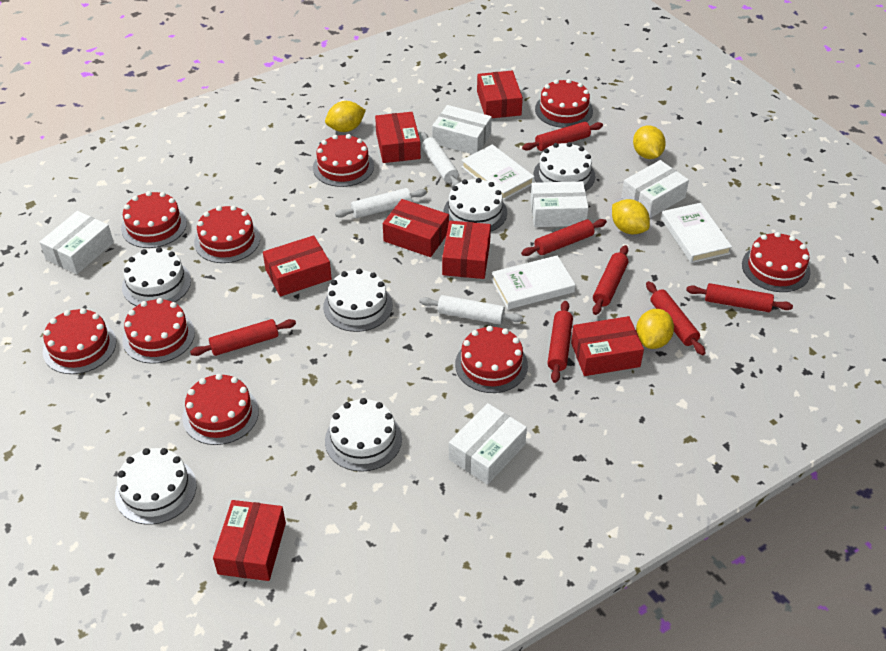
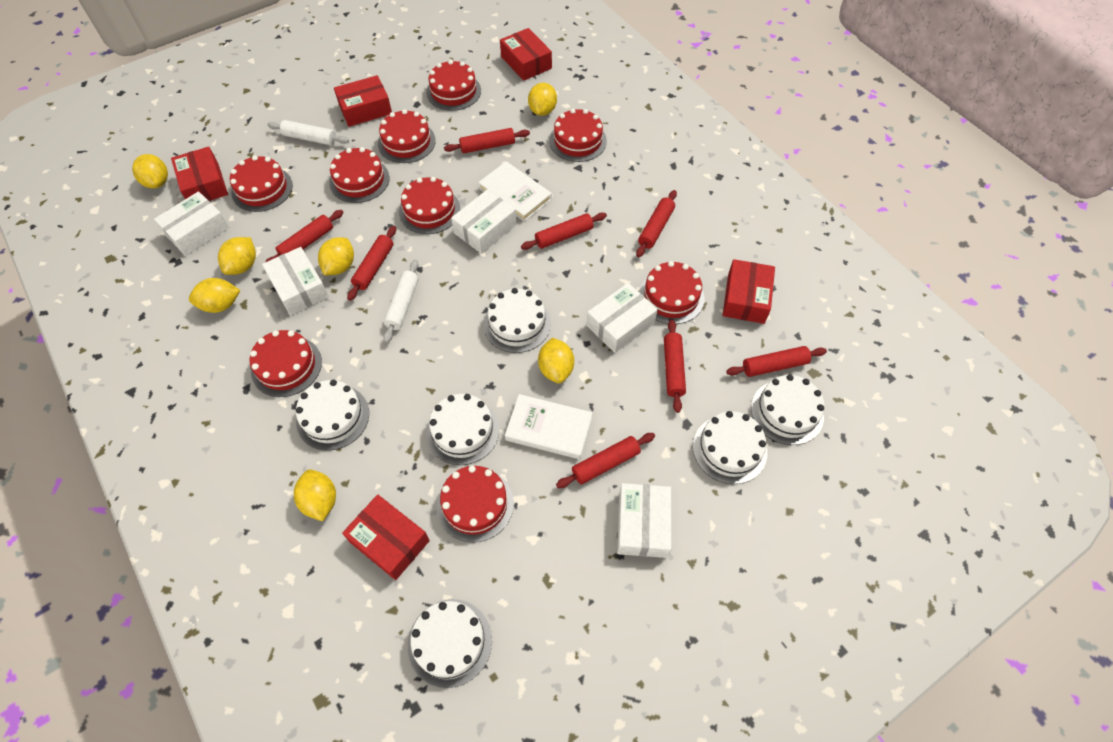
red box: 7 -> 5
red rolling pin: 7 -> 8
white book: 3 -> 2
white rolling pin: 3 -> 2
yellow lemon: 4 -> 7

